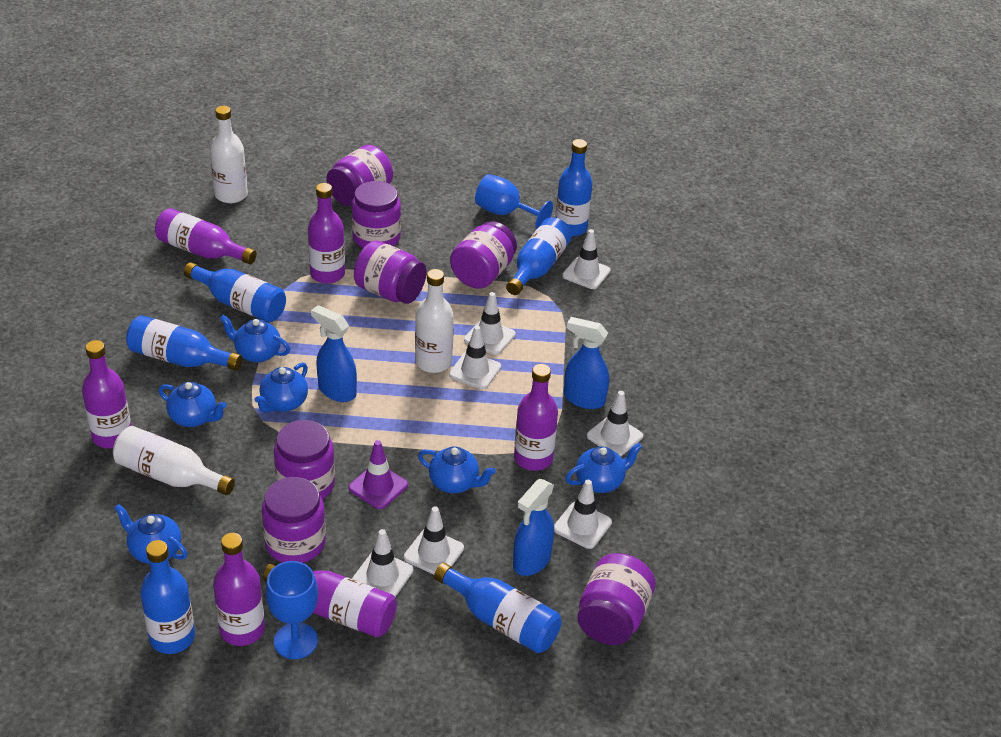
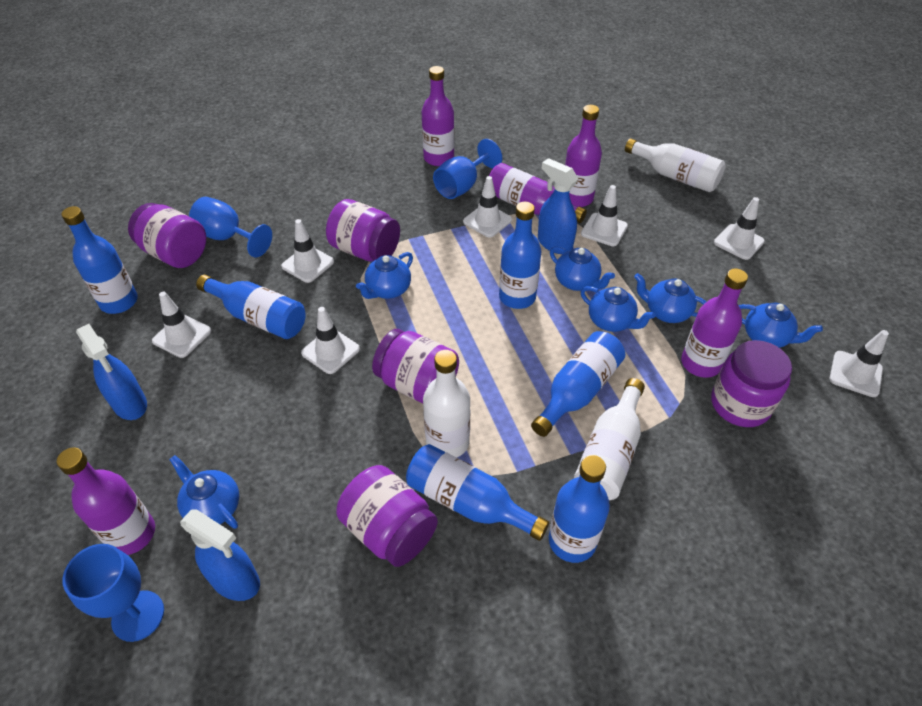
blue goblet: 2 -> 3
purple bottle: 6 -> 5
purple jar: 7 -> 5
purple traffic cone: 1 -> 0

